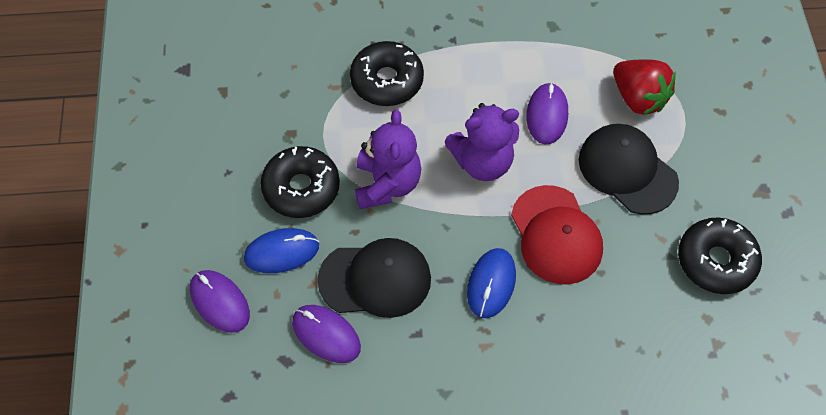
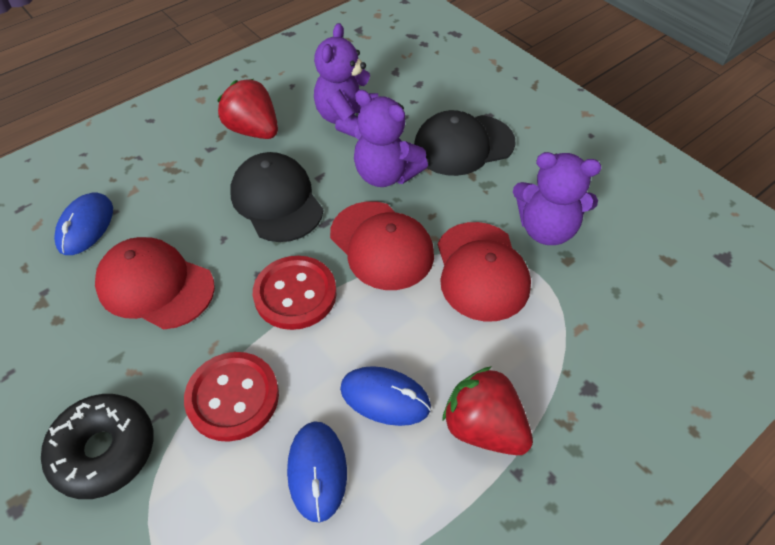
black donut: 3 -> 1
blue mouse: 2 -> 3
purple mouse: 3 -> 0
purple teddy bear: 2 -> 3
red button: 0 -> 2
red cap: 1 -> 3
red strawberry: 1 -> 2

